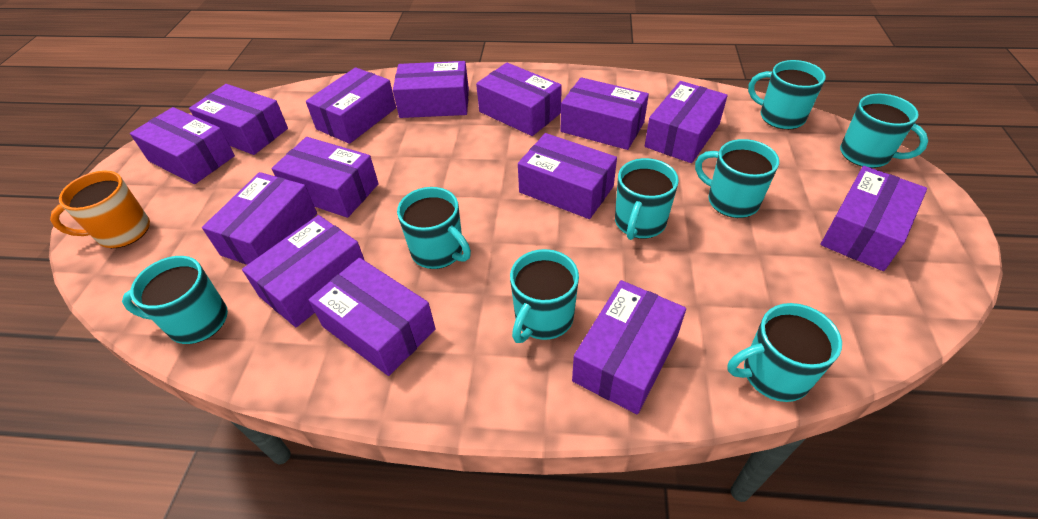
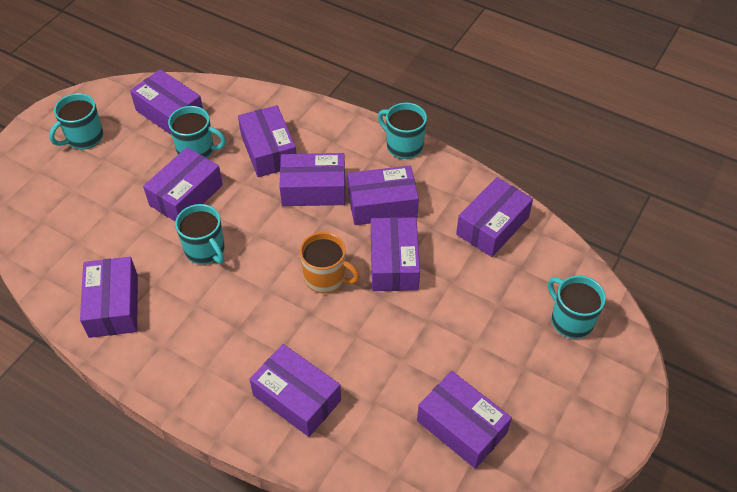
purple box: 14 -> 10
turquoise mug: 8 -> 5

